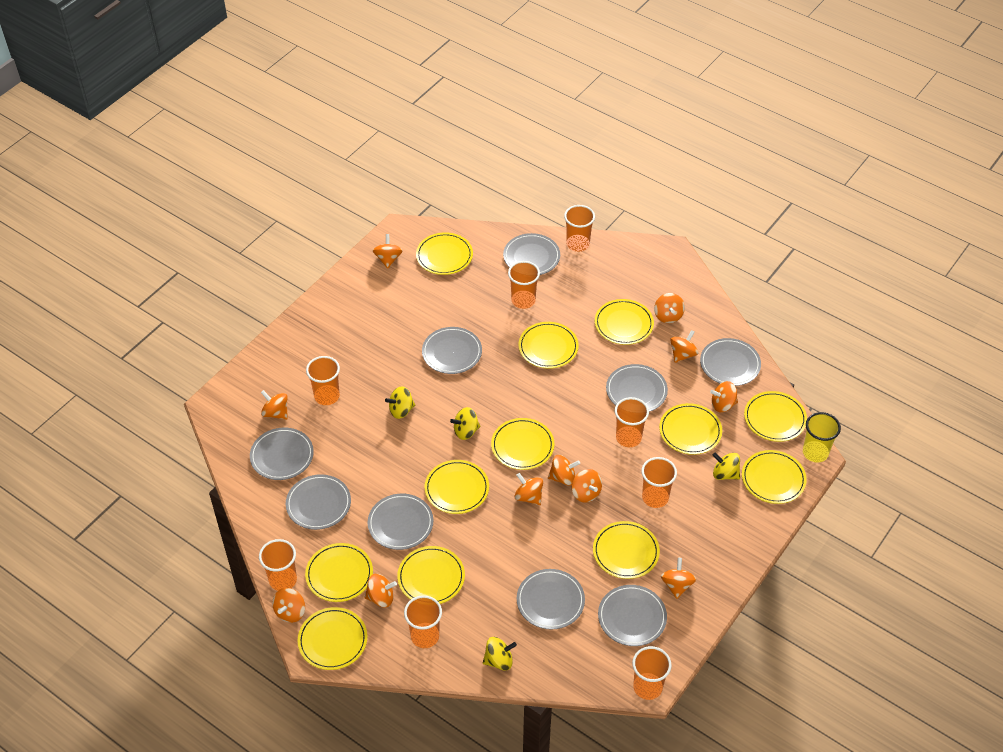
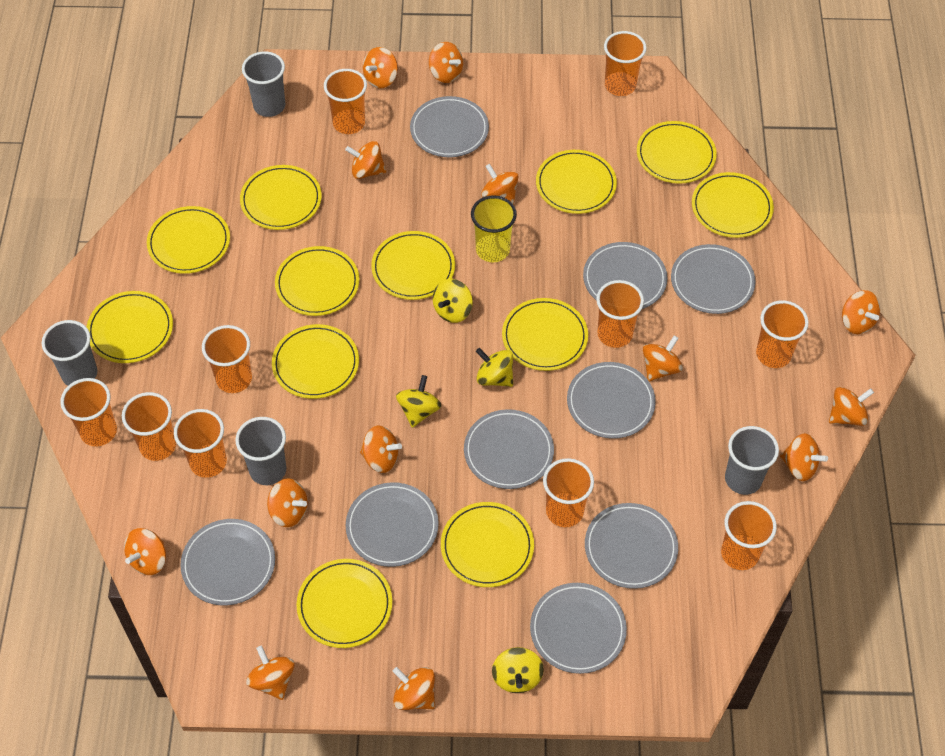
grey cup: 0 -> 4
orange cup: 8 -> 10
orange spinning top: 11 -> 13

